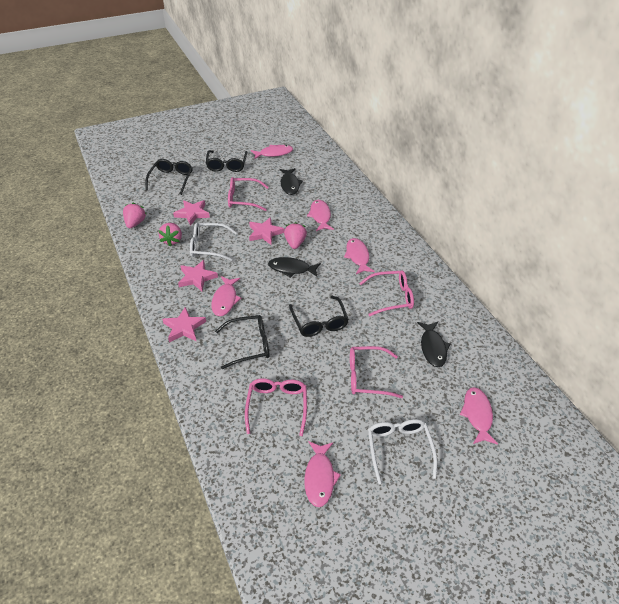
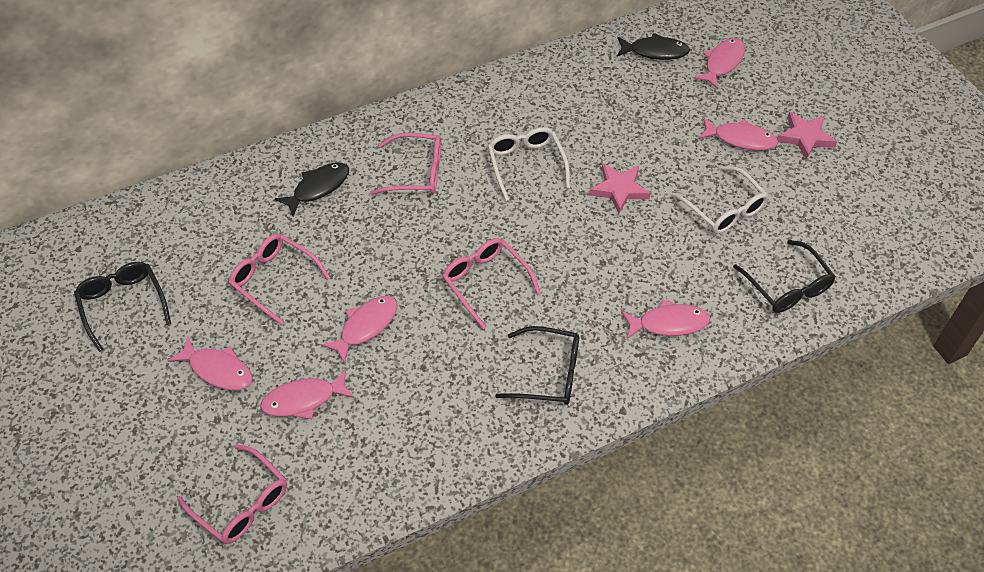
black fish: 3 -> 2
black glasses: 4 -> 3
pink star: 4 -> 2
pink strawberry: 3 -> 0

